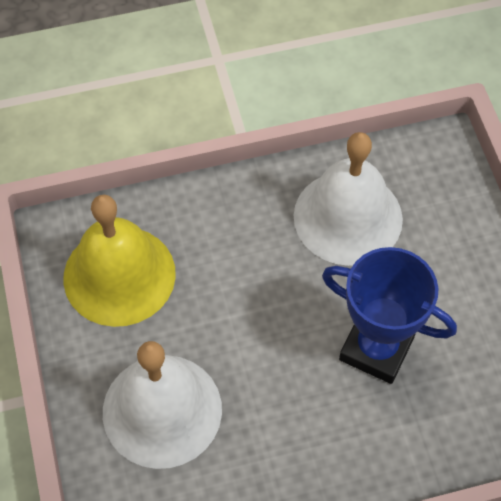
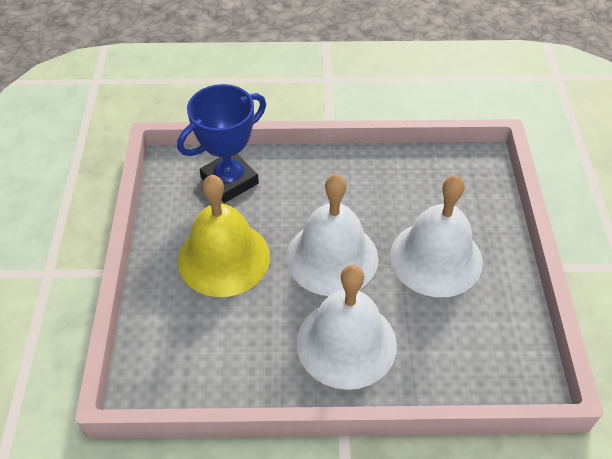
white bell: 2 -> 3

